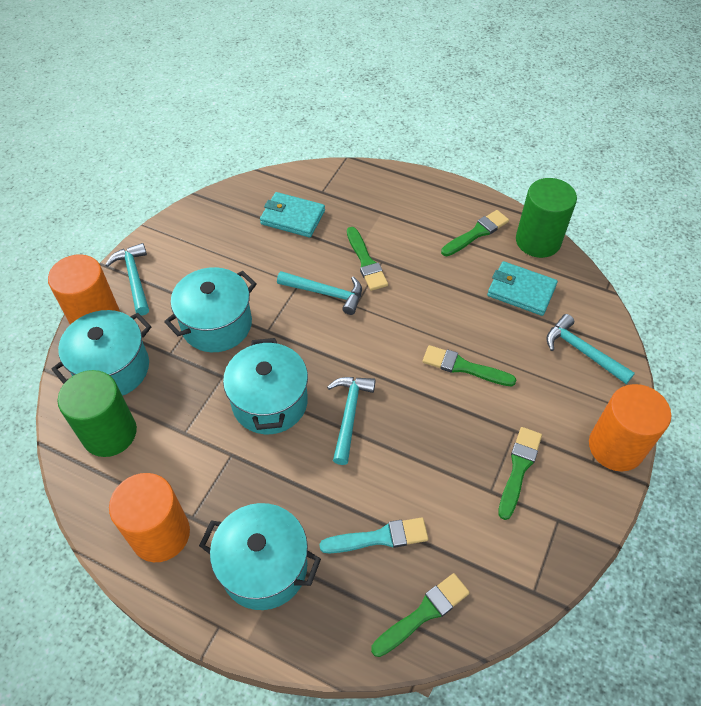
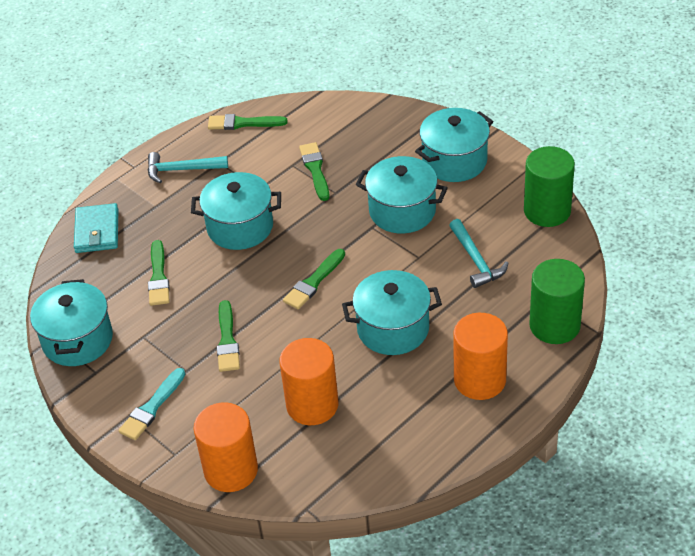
turquoise hammer: 4 -> 2
turquoise pot: 4 -> 5
turquoise wallet: 2 -> 1

